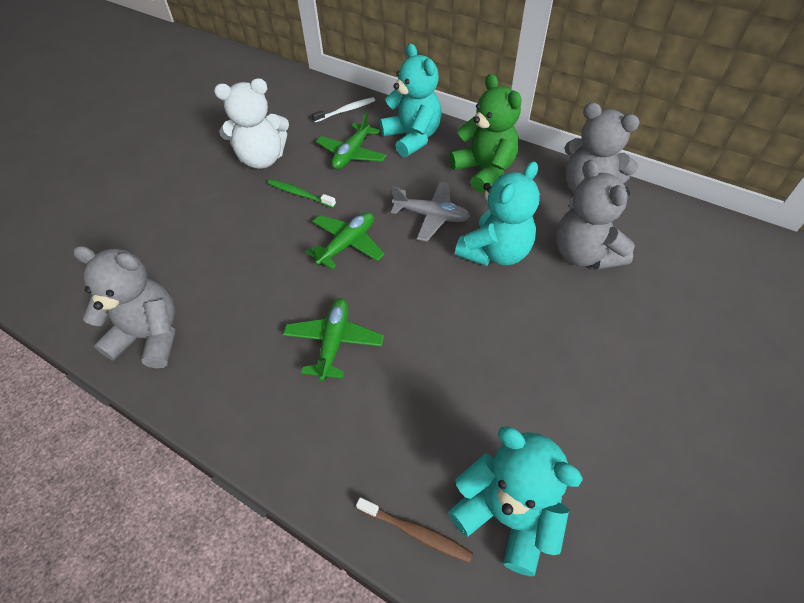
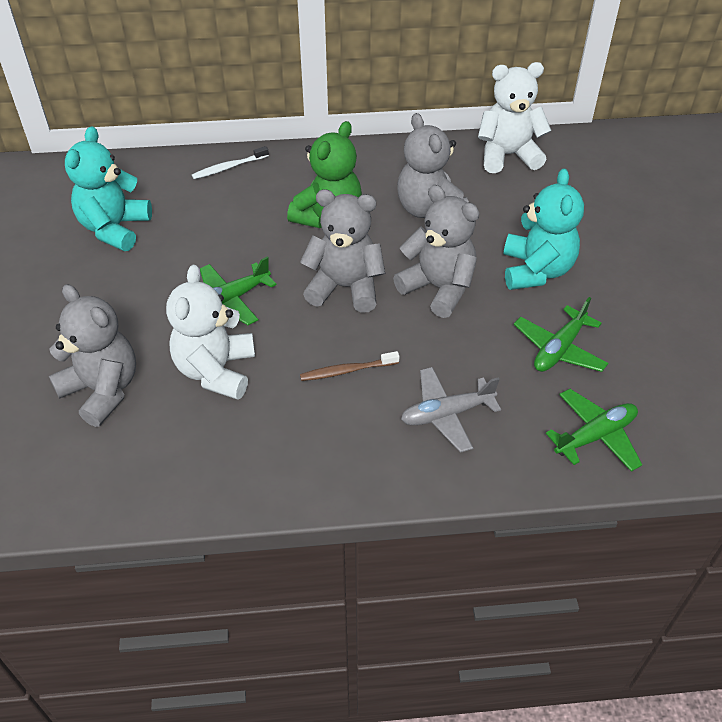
green toothbrush: 1 -> 0
grey teddy bear: 3 -> 4
turquoise teddy bear: 3 -> 2
white teddy bear: 1 -> 2

